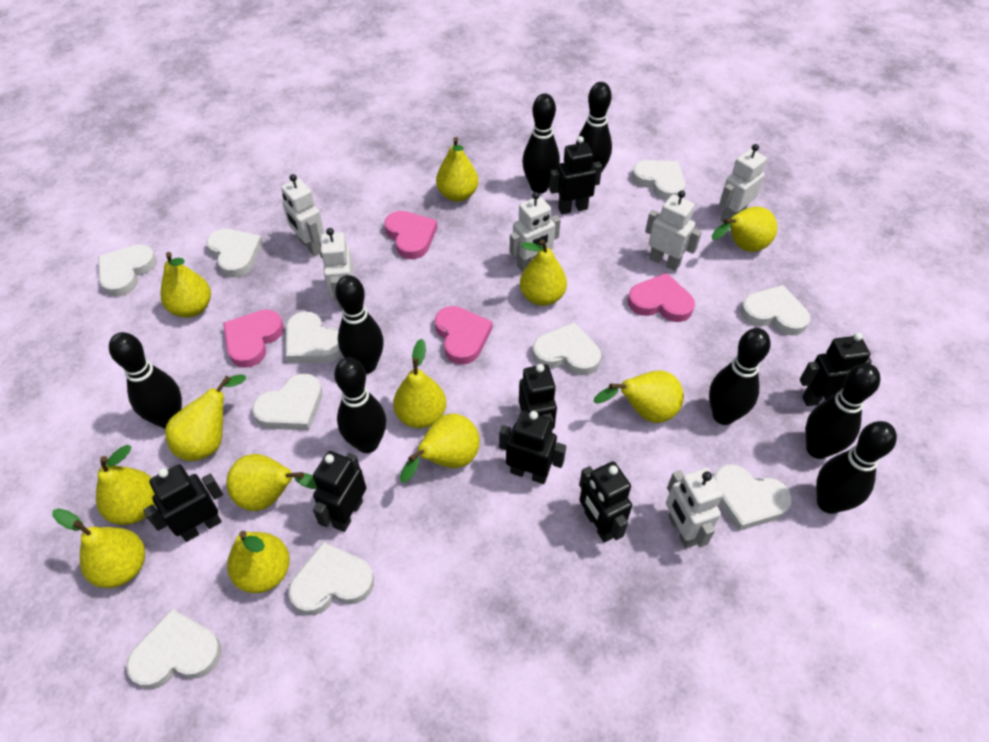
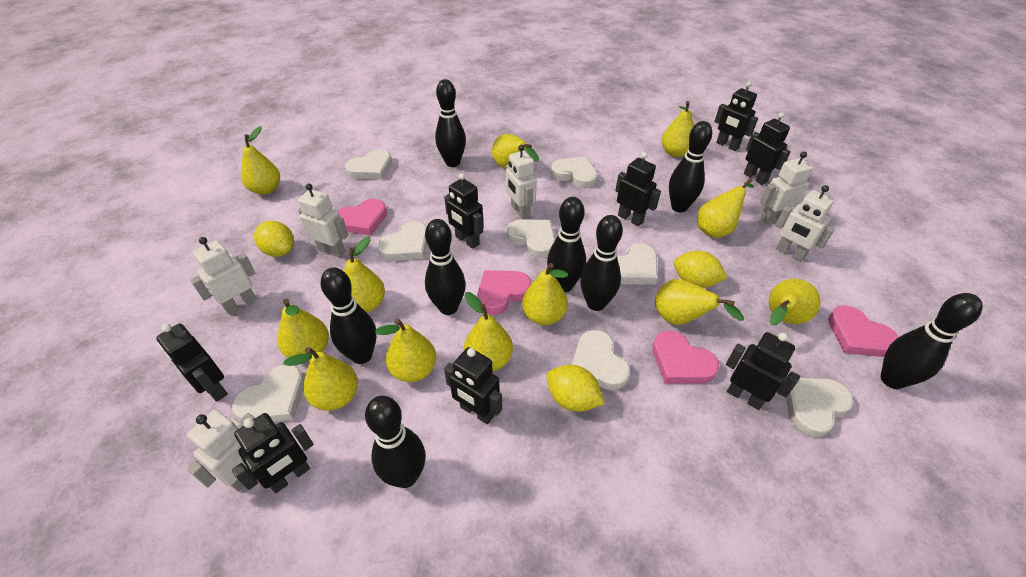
black robot: 7 -> 8
white heart: 10 -> 8
yellow lemon: 0 -> 3

